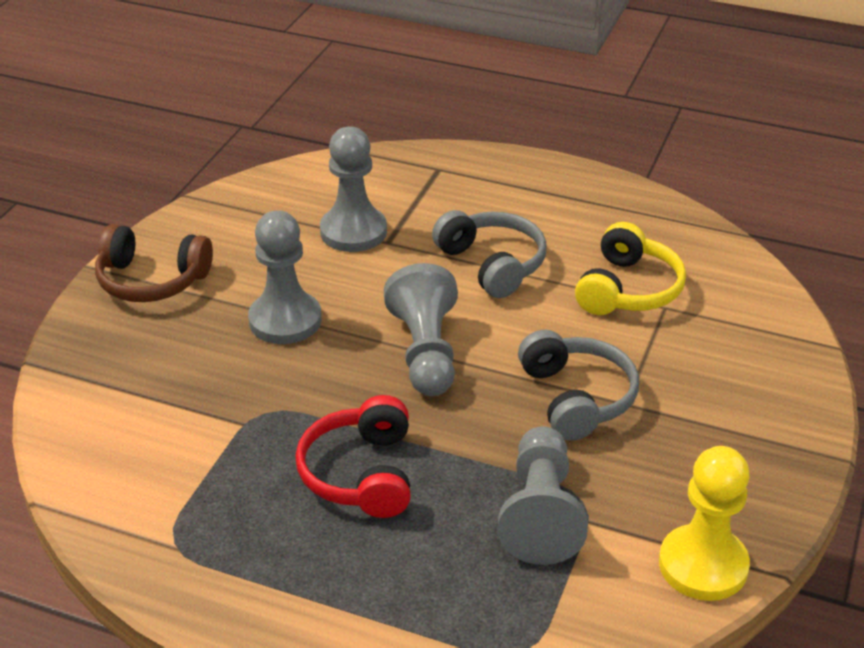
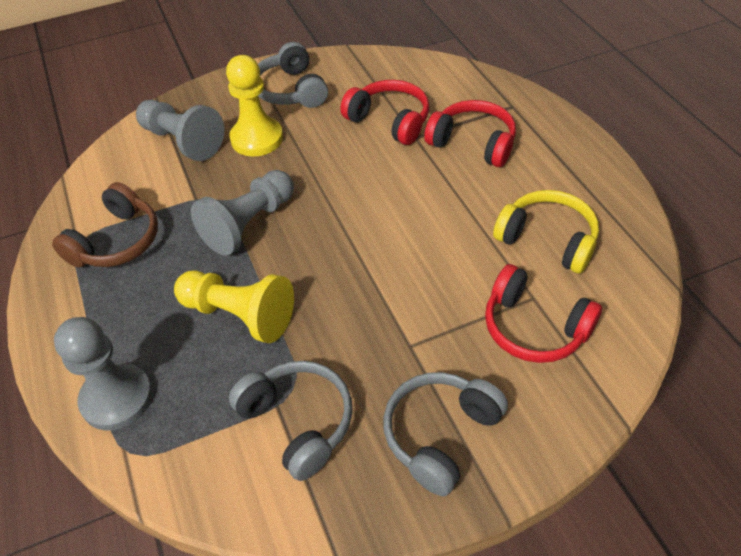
grey headphones: 2 -> 3
grey pawn: 4 -> 3
red headphones: 1 -> 3
yellow pawn: 1 -> 2

